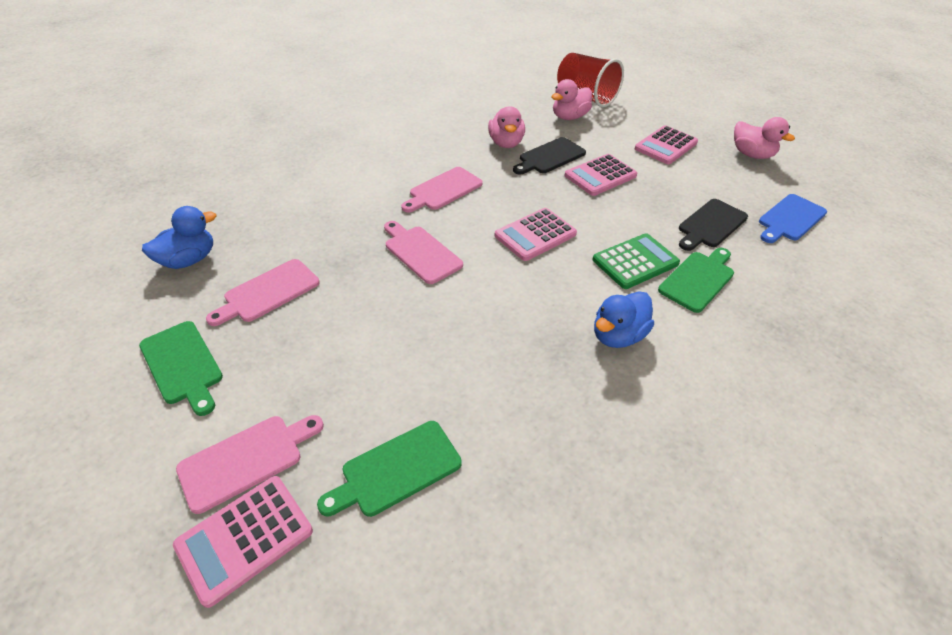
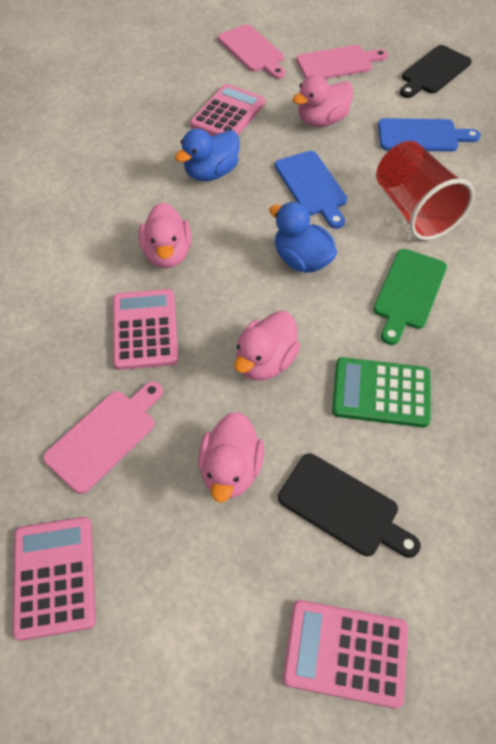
blue cutting board: 1 -> 2
green cutting board: 3 -> 1
pink cutting board: 4 -> 3
pink duck: 3 -> 4

